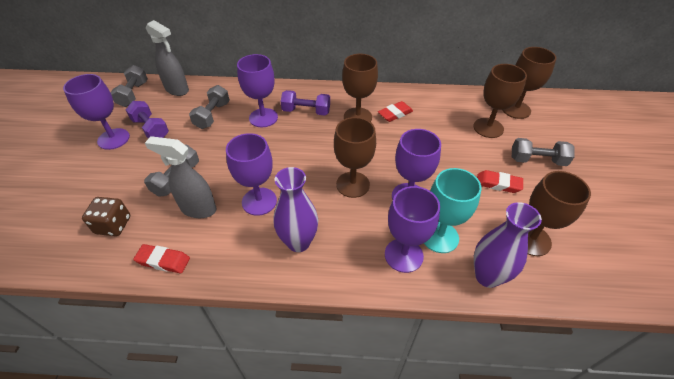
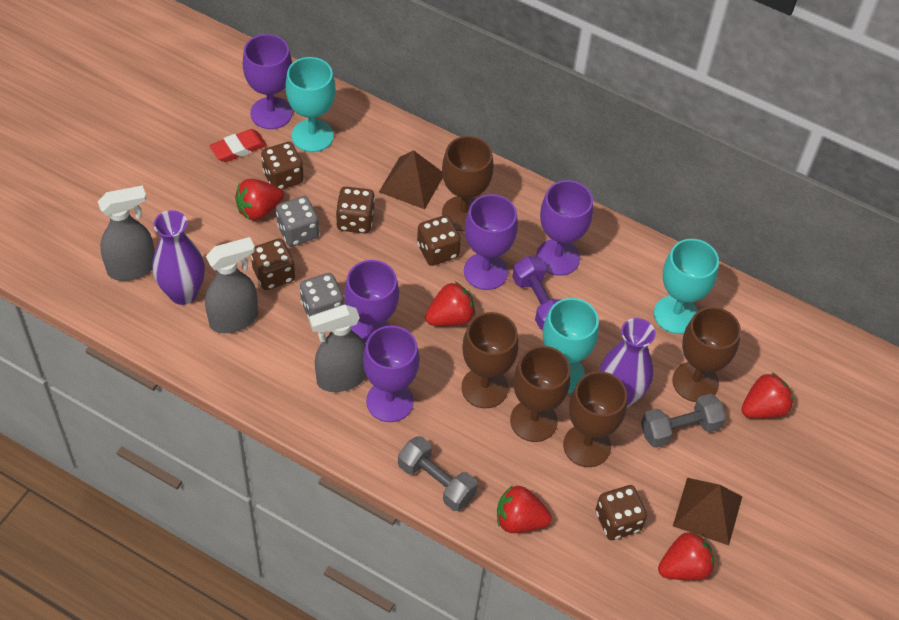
brown dice: 1 -> 5
brown pyramid: 0 -> 2
grey dice: 0 -> 2
grey dumbbell: 4 -> 2
grey spray bottle: 2 -> 3
purple dumbbell: 2 -> 1
red eraser: 3 -> 1
red strawberry: 0 -> 5
turquoise goblet: 1 -> 3

